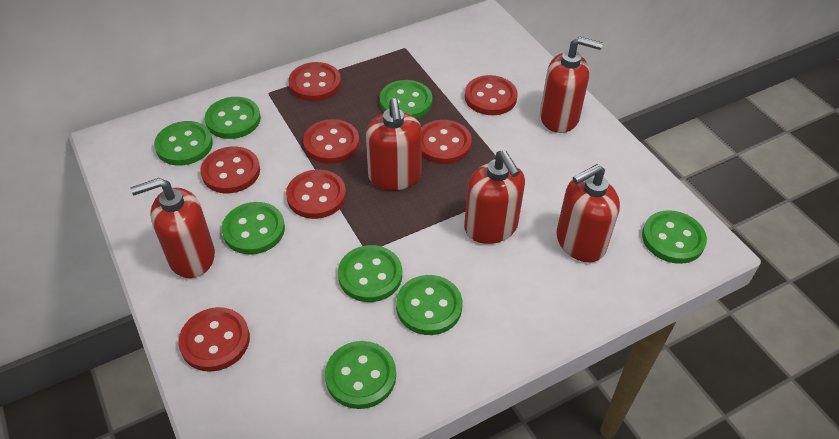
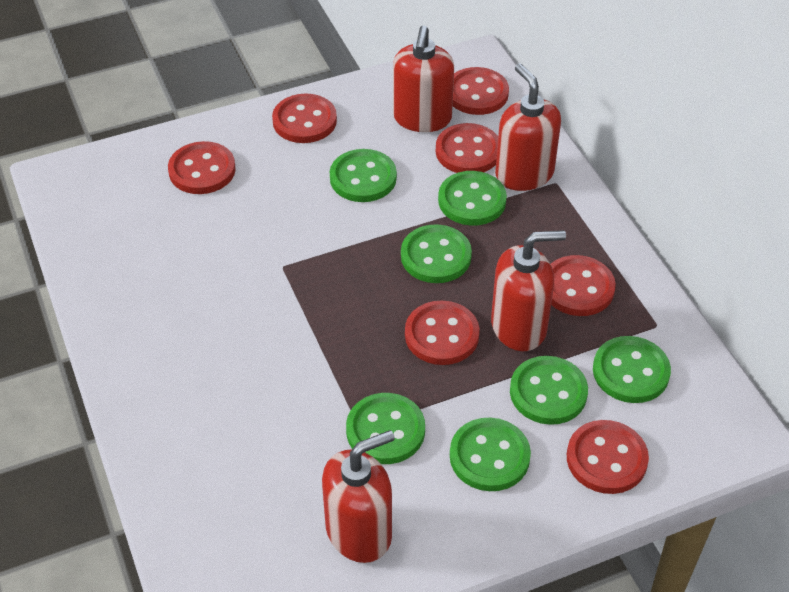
green button: 8 -> 7
red soap dispenser: 5 -> 4

